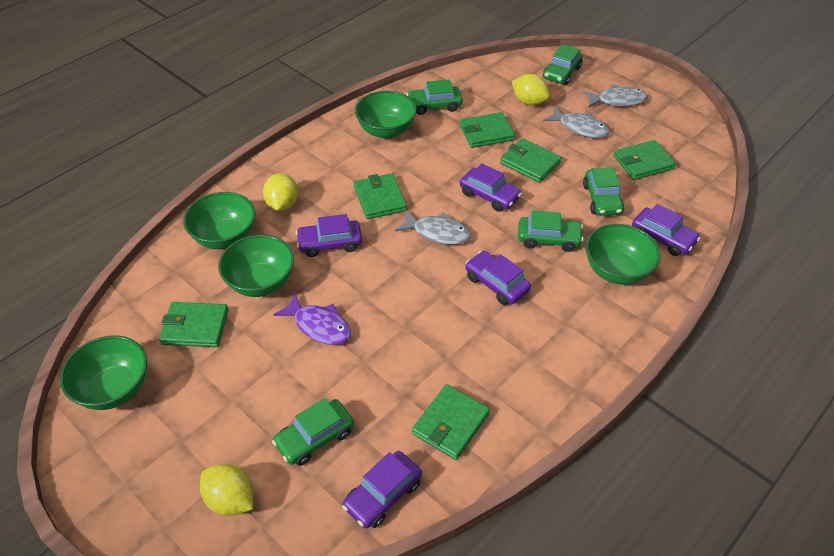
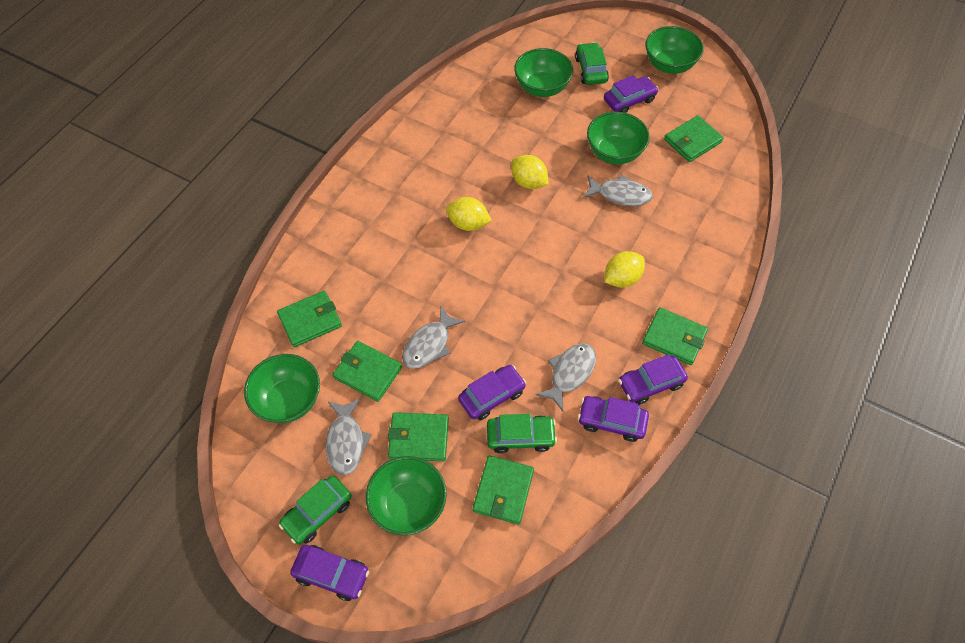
green car: 5 -> 3
grey fish: 3 -> 4
purple fish: 1 -> 0

